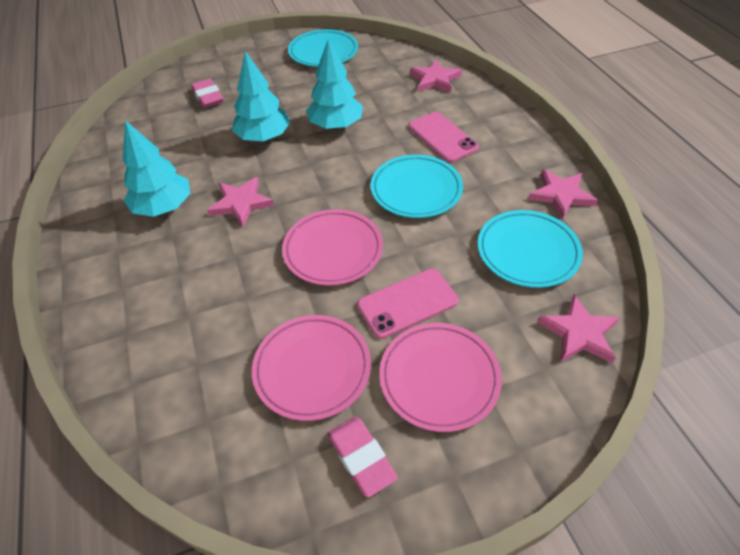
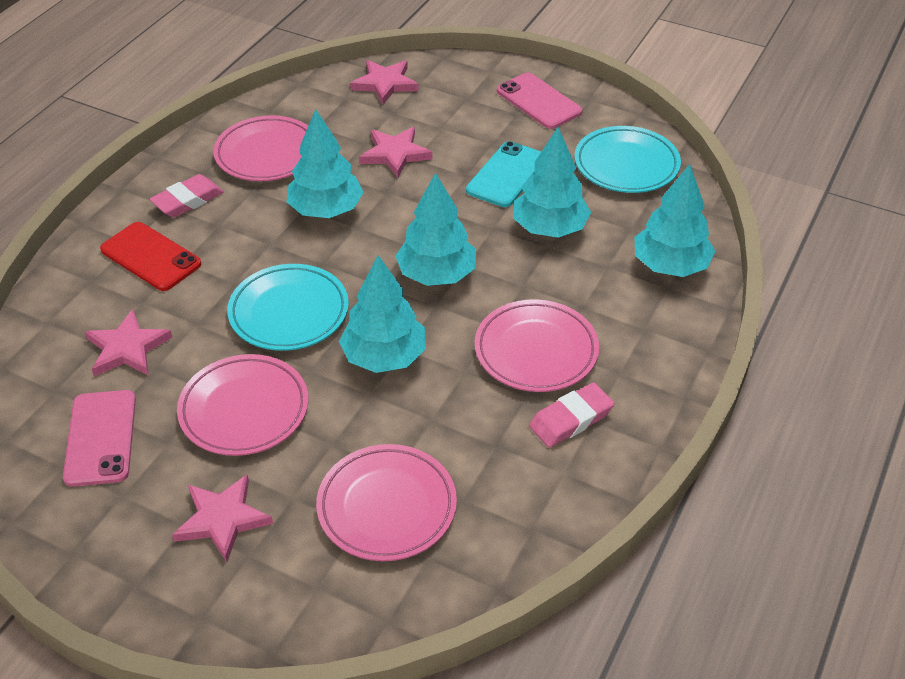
pink plate: 3 -> 4
red phone: 0 -> 1
turquoise phone: 0 -> 1
turquoise plate: 3 -> 2
turquoise tree: 3 -> 5

